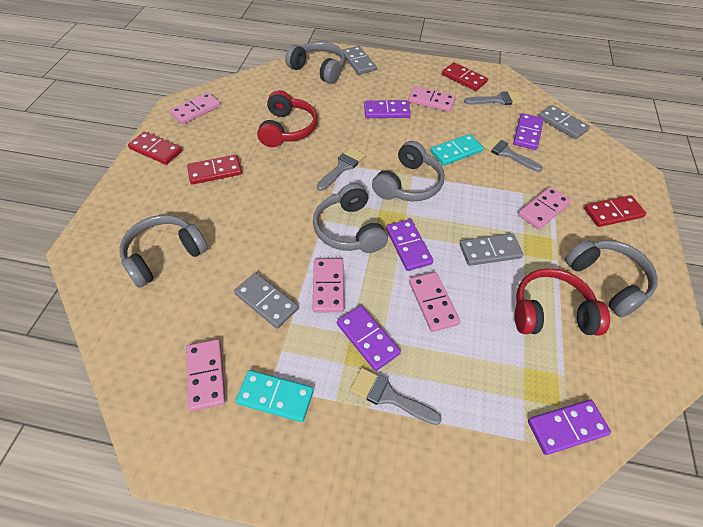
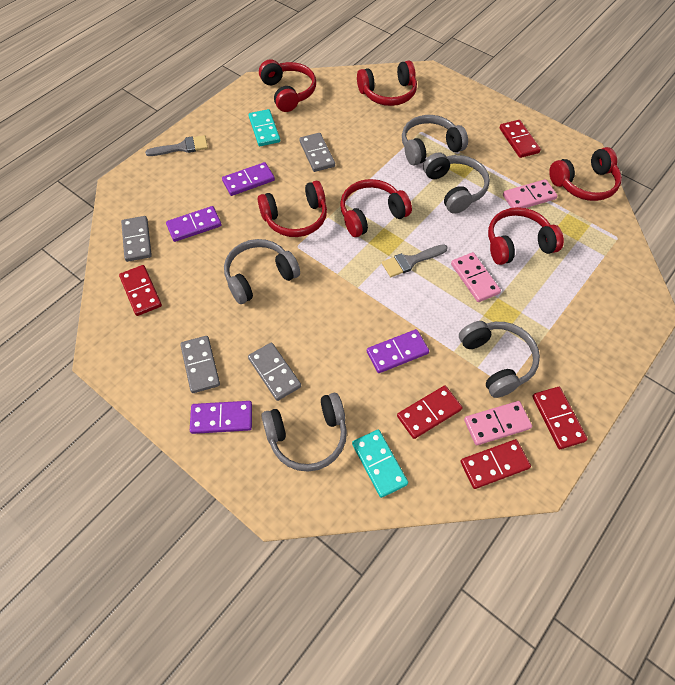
grey brush: 4 -> 2
pink domino: 6 -> 3
purple domino: 5 -> 4
red domino: 4 -> 5
red headphones: 2 -> 6

